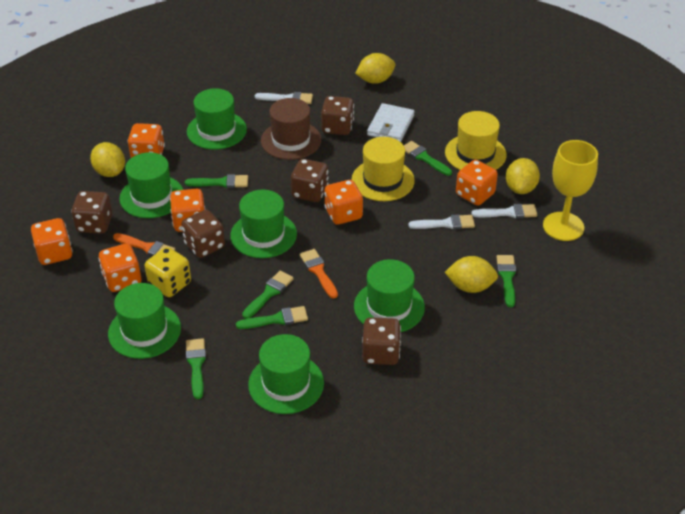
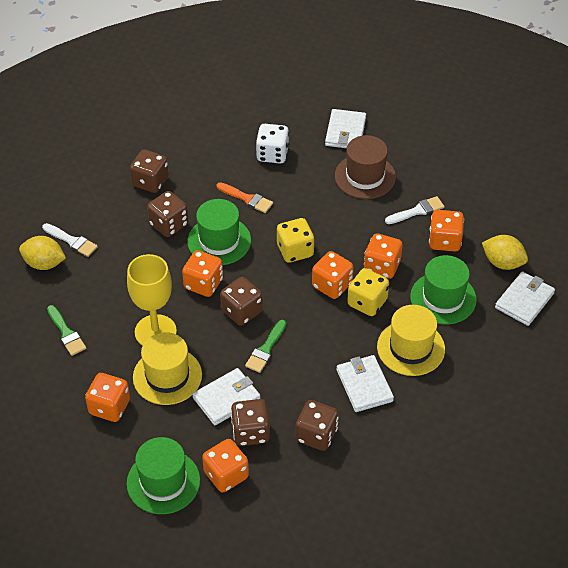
green brush: 6 -> 2
green hat: 6 -> 3
orange brush: 2 -> 1
white brush: 3 -> 2
white dice: 0 -> 1
white wallet: 1 -> 4
yellow dice: 1 -> 2
yellow lemon: 4 -> 2

